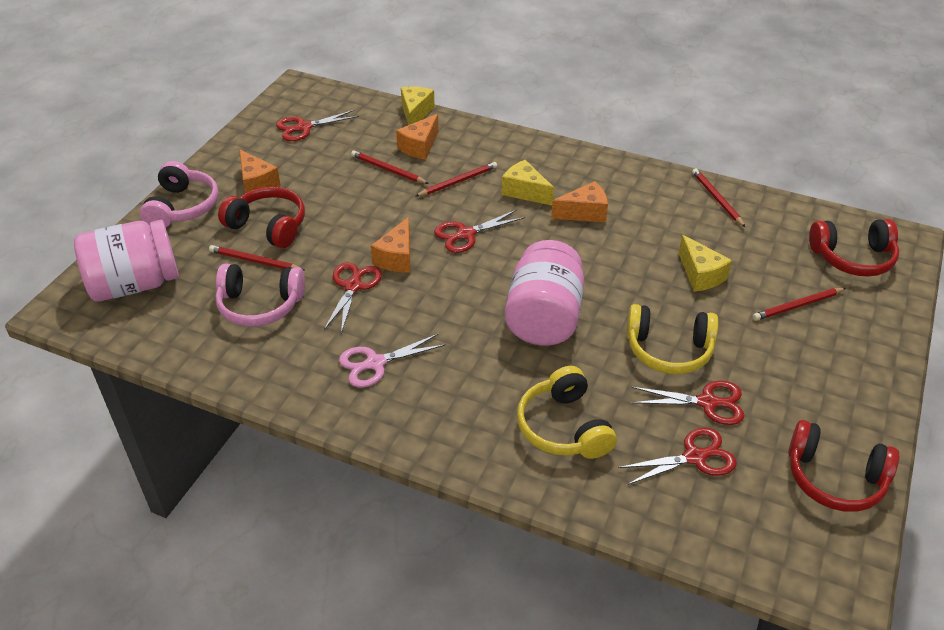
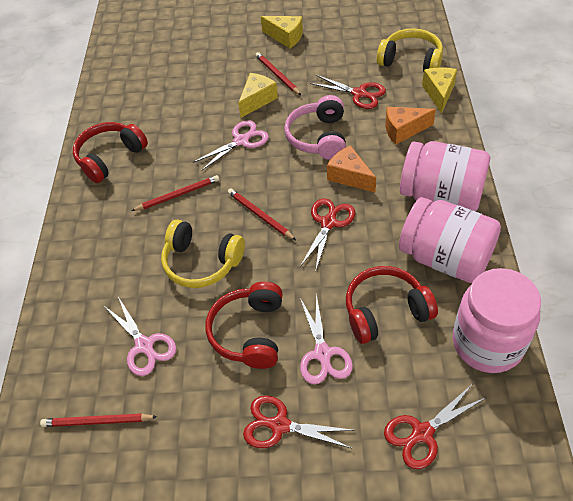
orange cheese: 4 -> 2
pink headphones: 2 -> 1
pink jar: 2 -> 3
pink scissors: 1 -> 3
red pencil: 5 -> 4
red scissors: 5 -> 4

